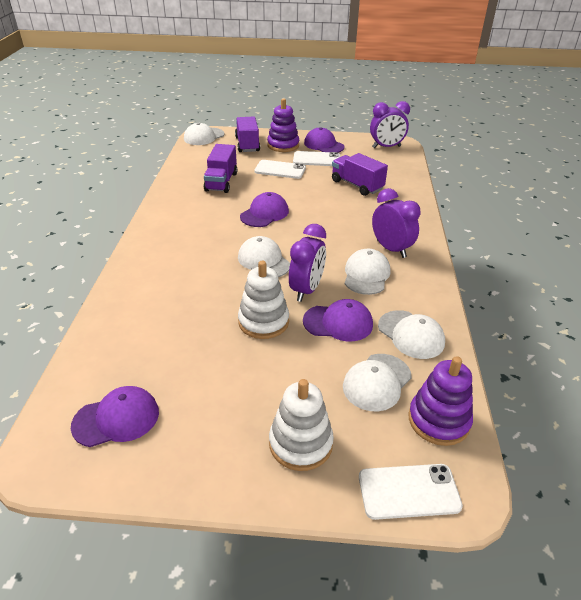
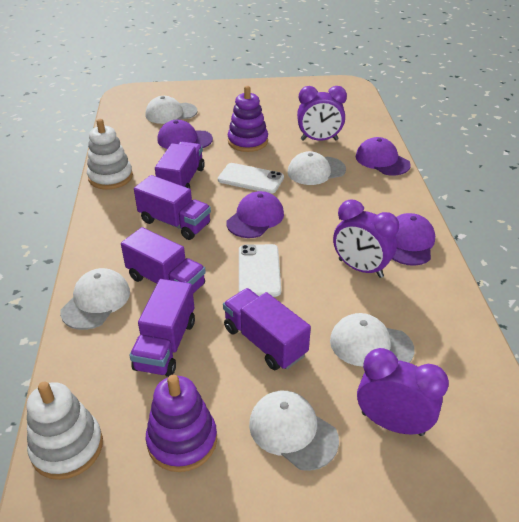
purple truck: 3 -> 5
white phone: 3 -> 2

